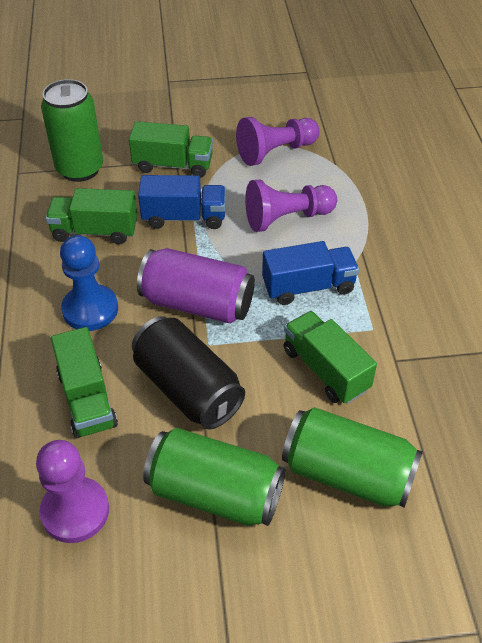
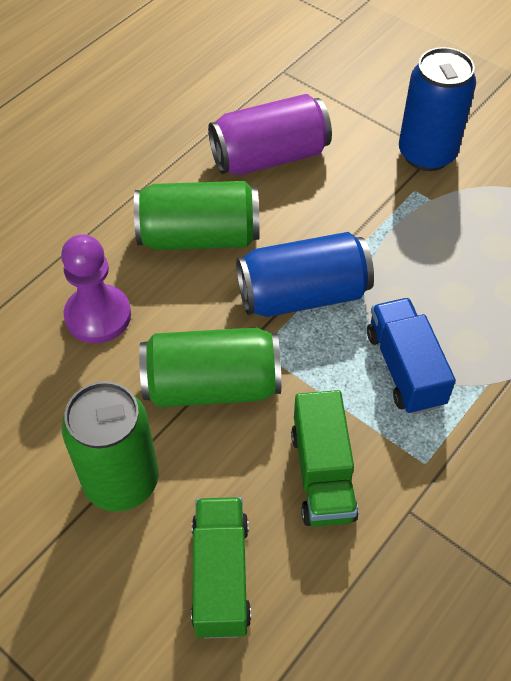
black can: 1 -> 0
blue can: 0 -> 2
blue pawn: 1 -> 0
blue truck: 2 -> 1
green truck: 4 -> 2
purple pawn: 3 -> 1

